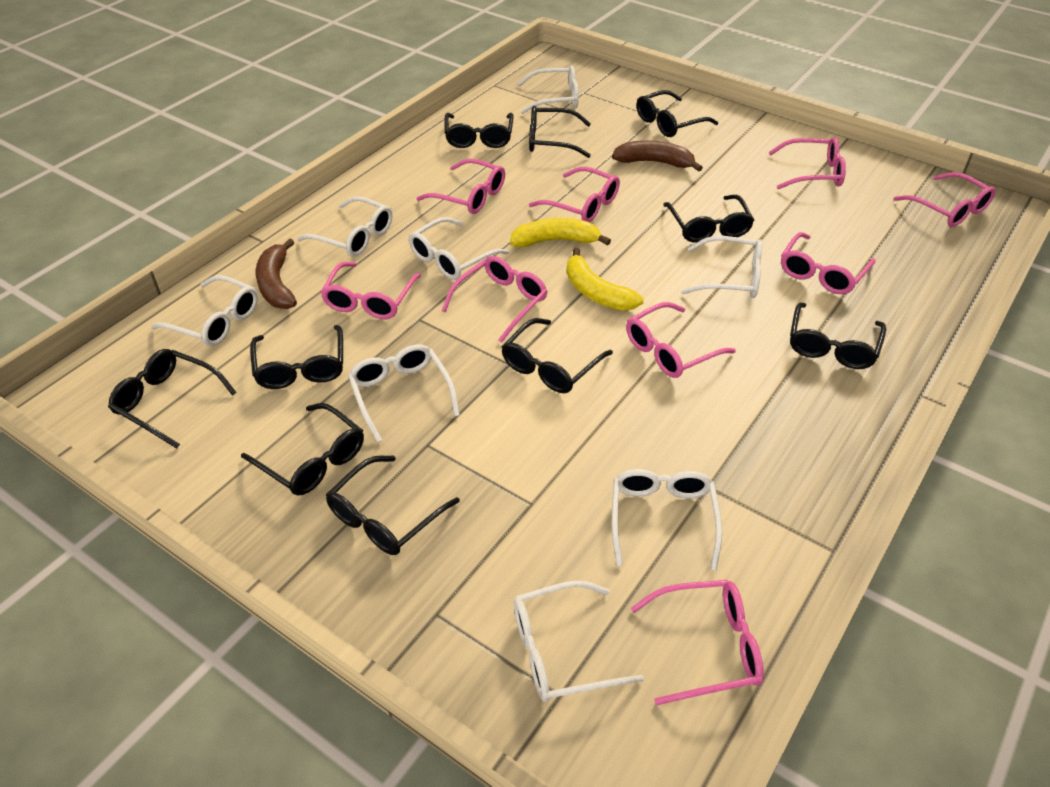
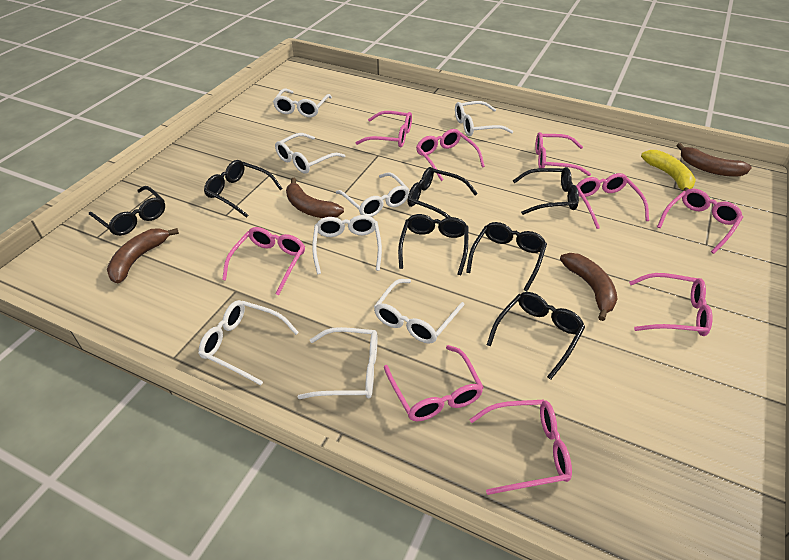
black glasses: 10 -> 7
brown banana: 2 -> 4
yellow banana: 2 -> 1

